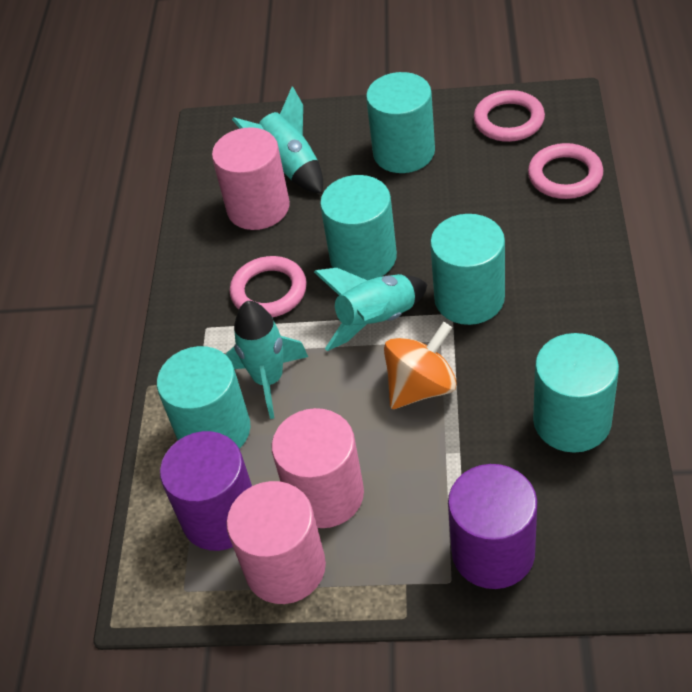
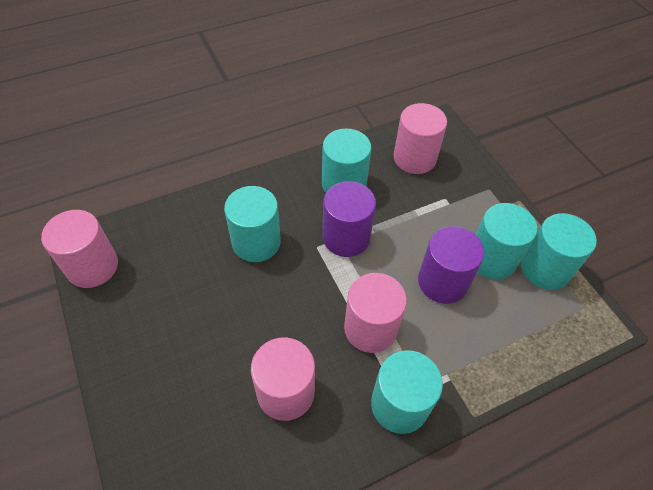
orange spinning top: 1 -> 0
pink cylinder: 3 -> 4
pink ring: 3 -> 0
turquoise rocket: 3 -> 0

